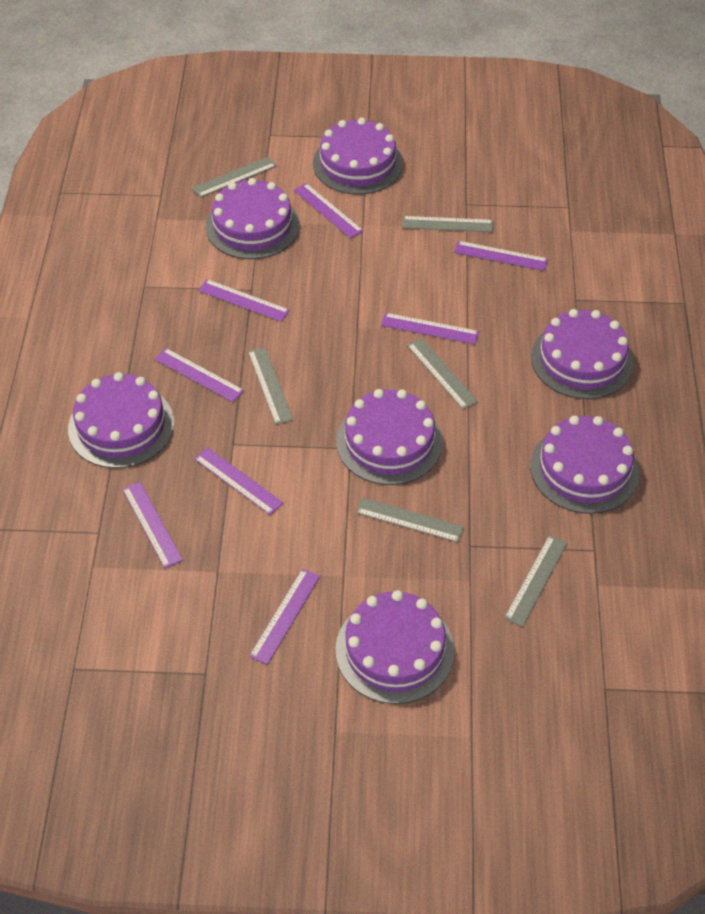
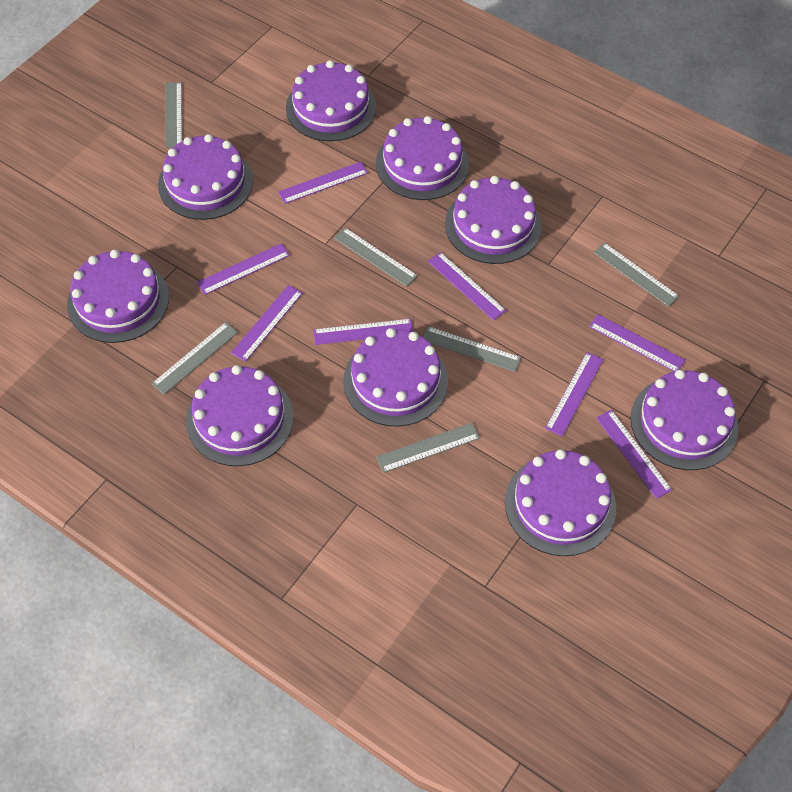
purple cake: 7 -> 9

